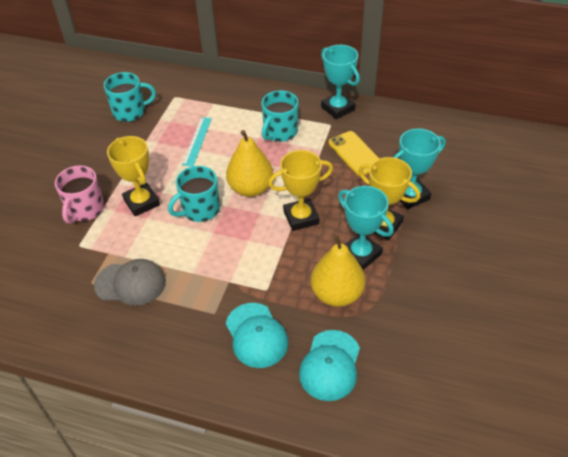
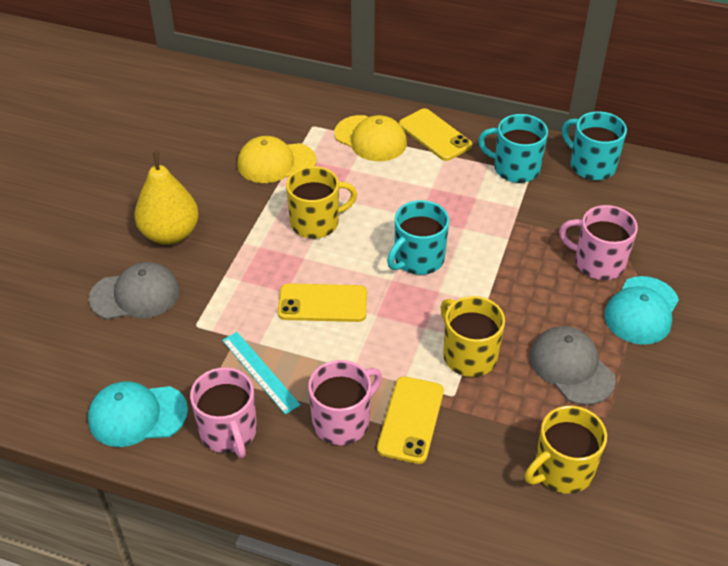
grey cap: 1 -> 2
pink mug: 1 -> 3
turquoise trophy: 3 -> 0
yellow cap: 0 -> 2
yellow mug: 0 -> 3
yellow pear: 2 -> 1
yellow phone: 1 -> 3
yellow trophy: 3 -> 0

